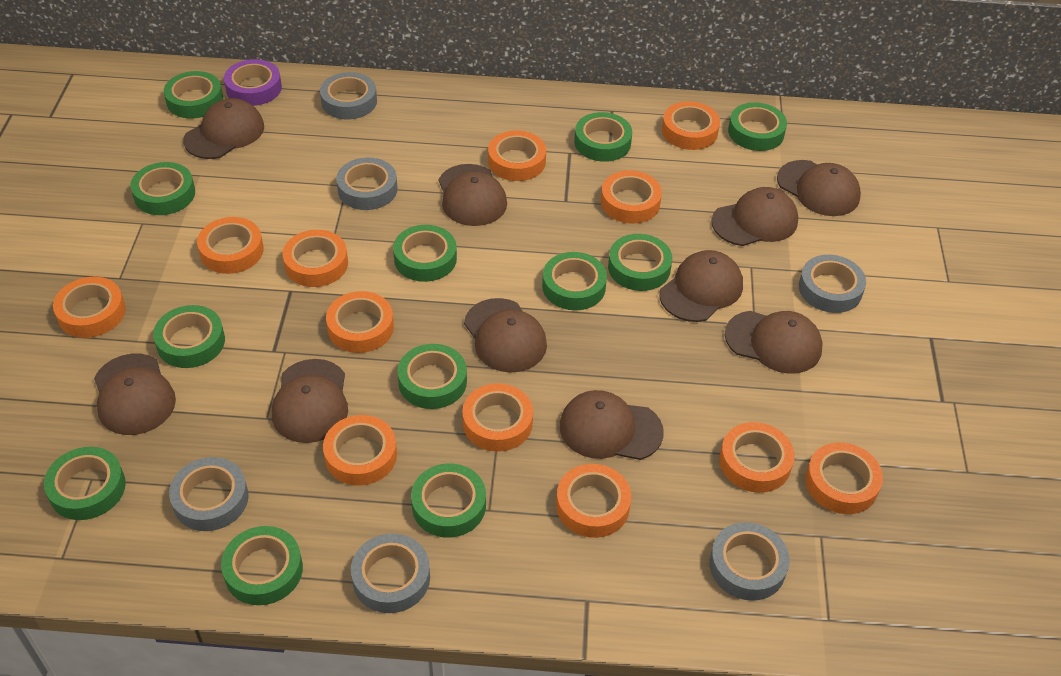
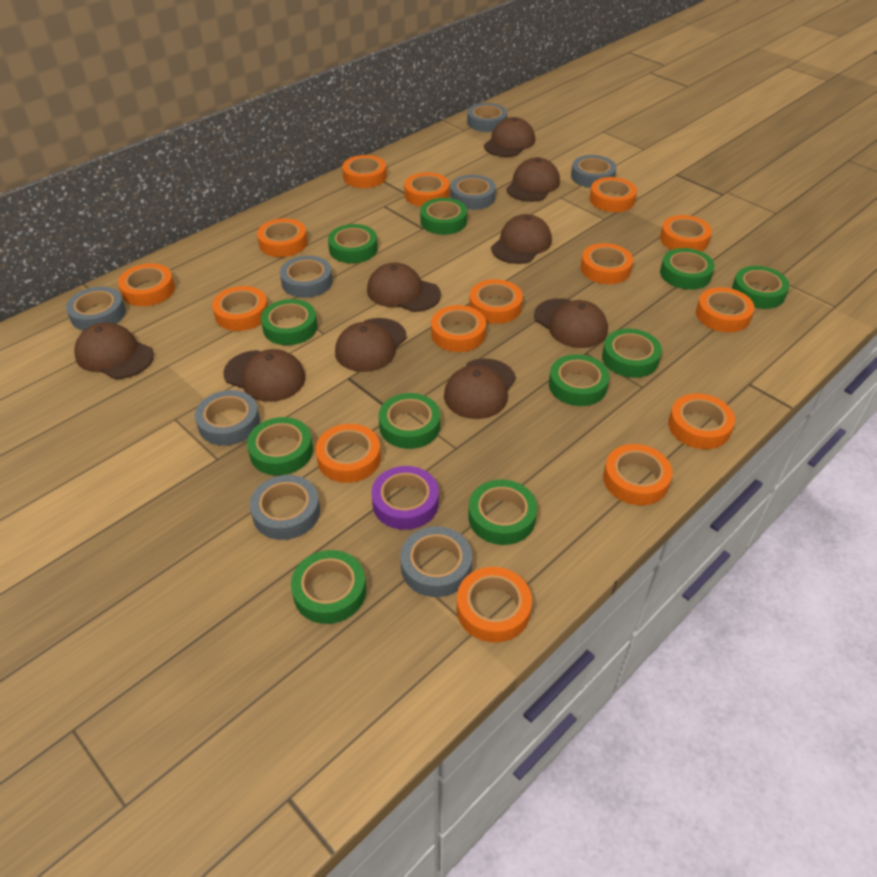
brown cap: 10 -> 9
green tape: 12 -> 11
grey tape: 6 -> 8
orange tape: 12 -> 15

